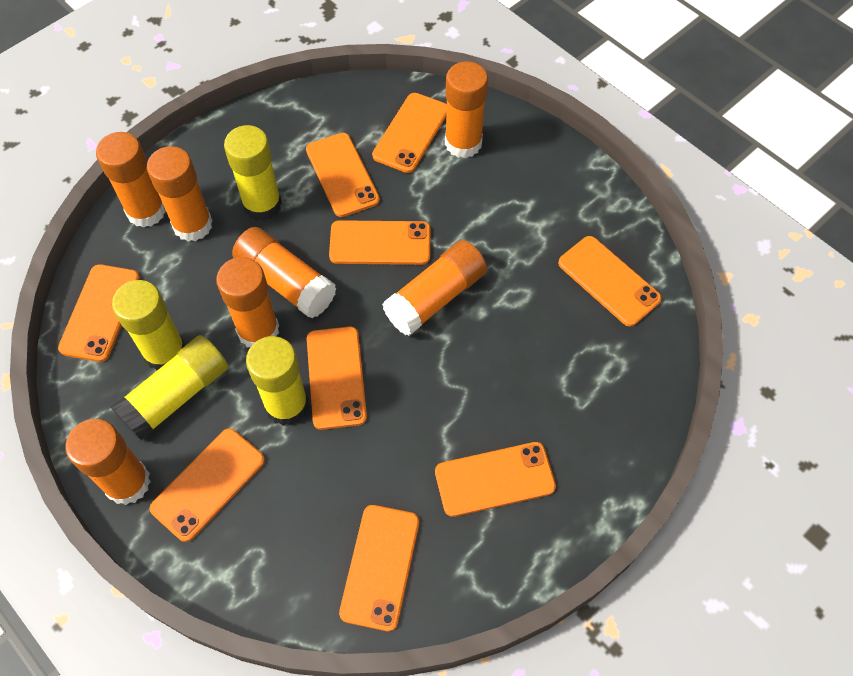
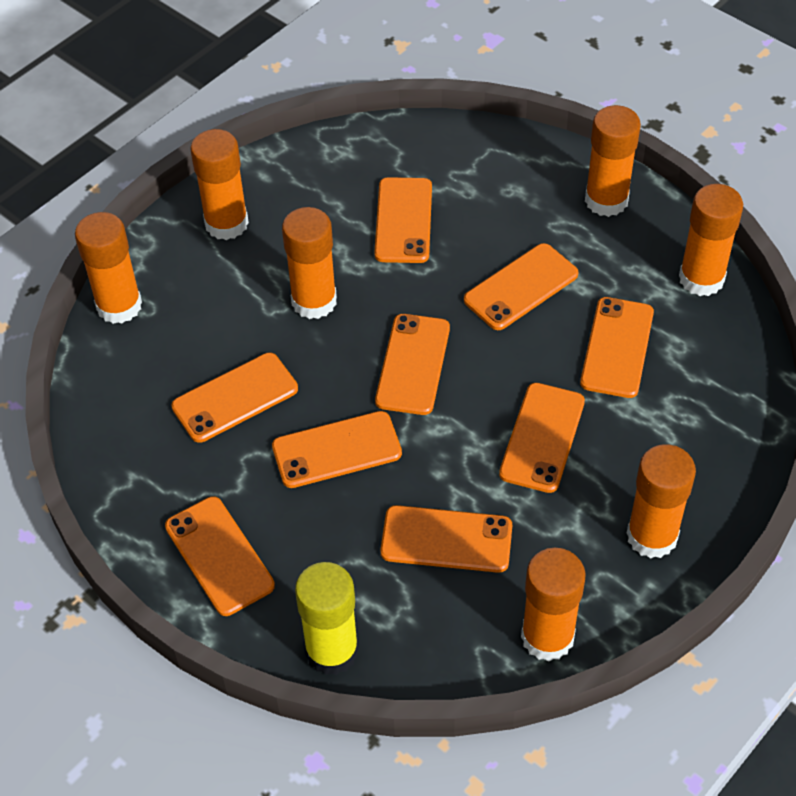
yellow glue stick: 4 -> 1

